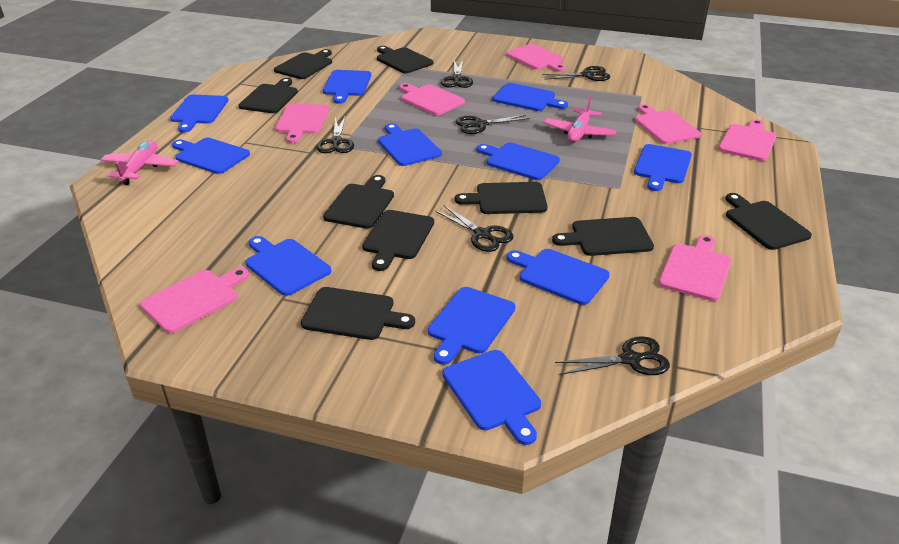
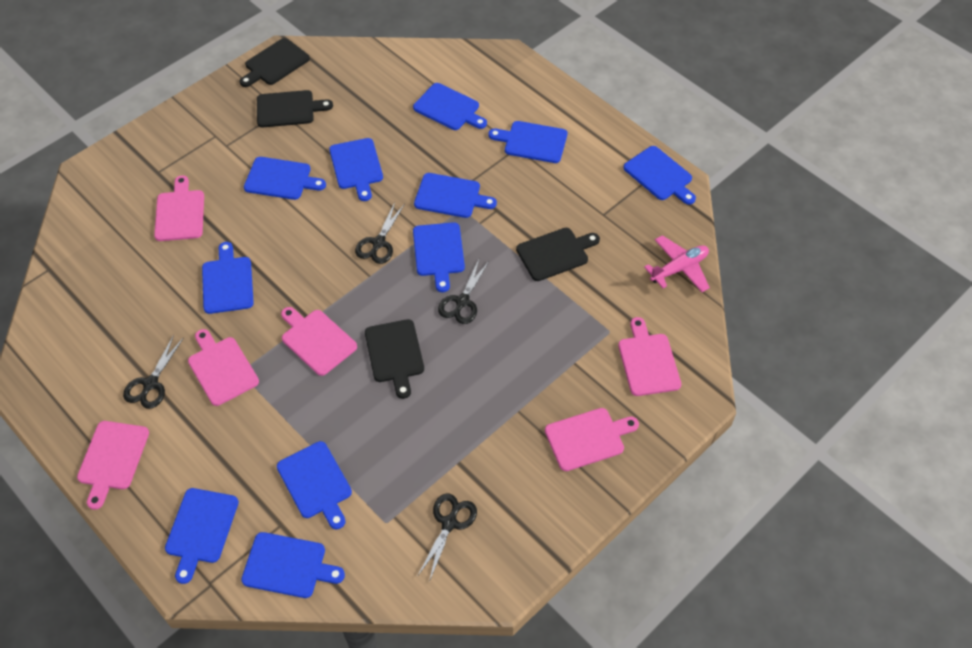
black cutting board: 9 -> 4
black scissors: 6 -> 4
pink cutting board: 7 -> 6
pink plane: 2 -> 1

